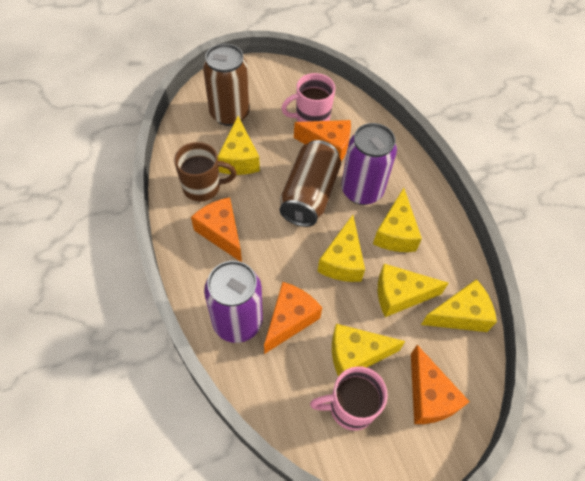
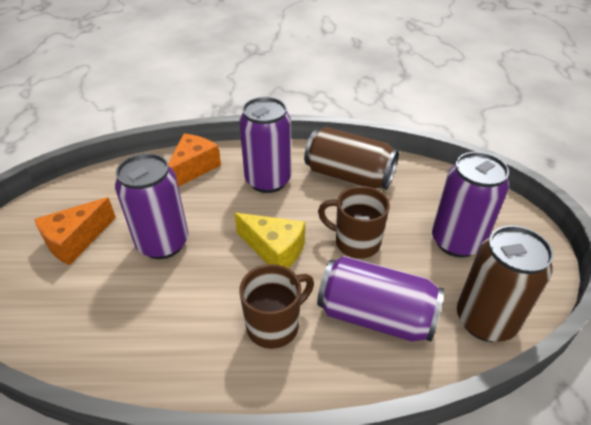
brown mug: 1 -> 2
orange cheese: 4 -> 2
pink mug: 2 -> 0
purple can: 2 -> 4
yellow cheese: 6 -> 1

